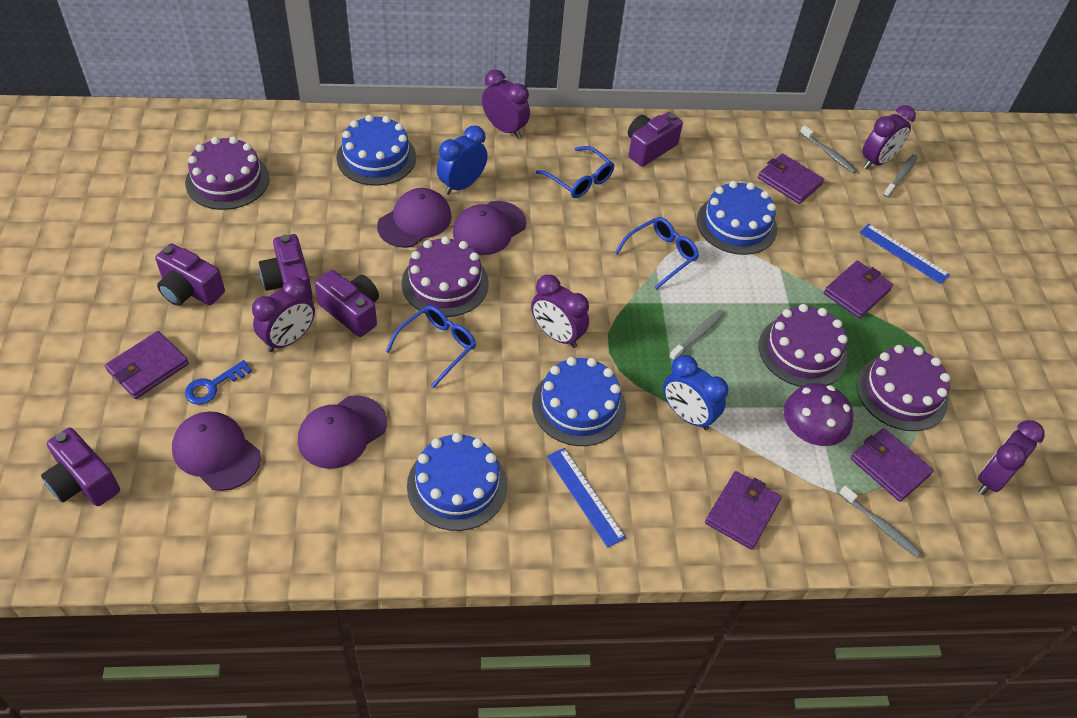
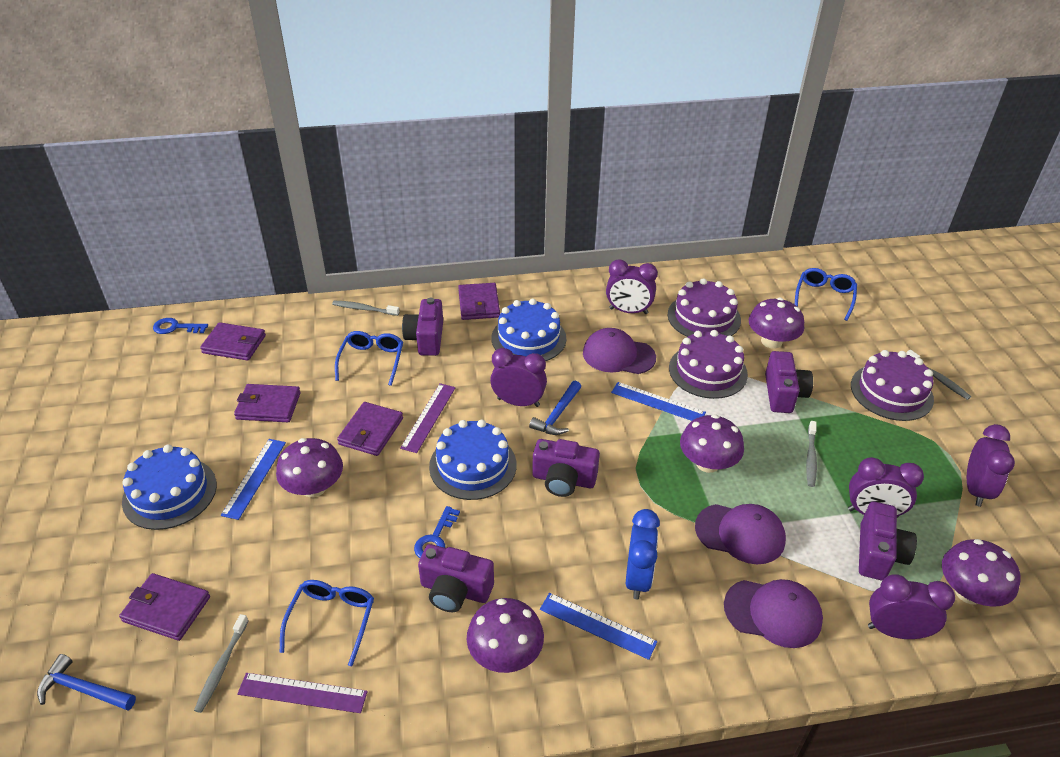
blue cake: 4 -> 3
blue clock: 2 -> 1
blue hammer: 0 -> 2
blue key: 1 -> 2
blue ruler: 2 -> 3
purple cake: 4 -> 3
purple cap: 4 -> 3
purple mushroom: 1 -> 5
purple ruler: 0 -> 2

